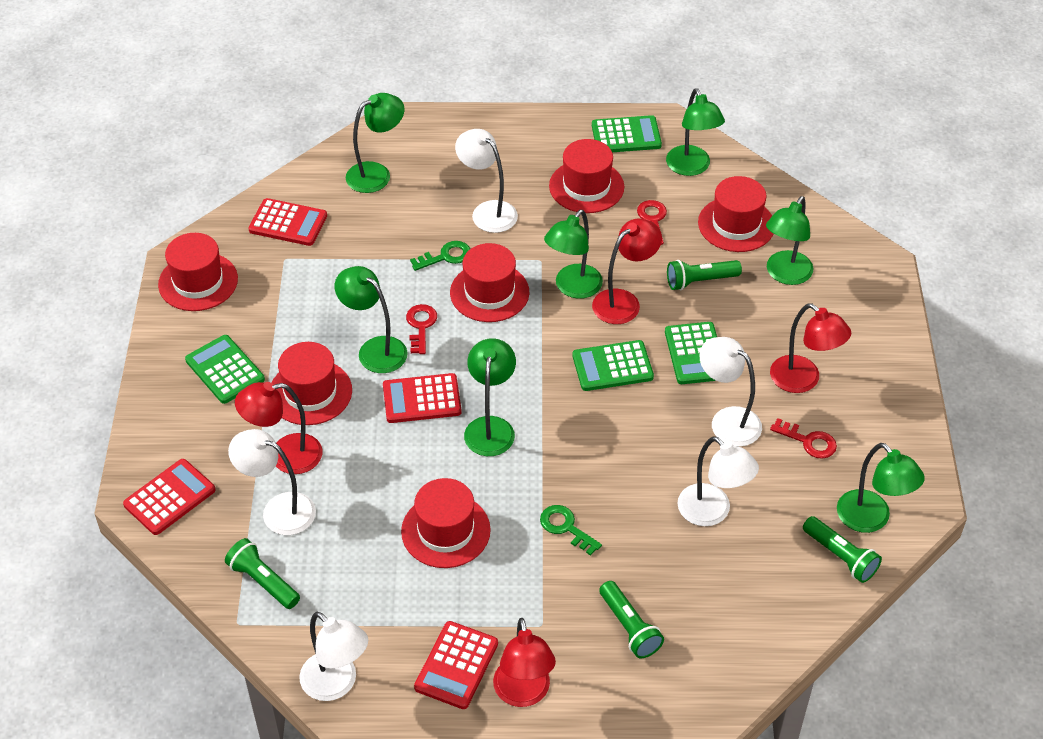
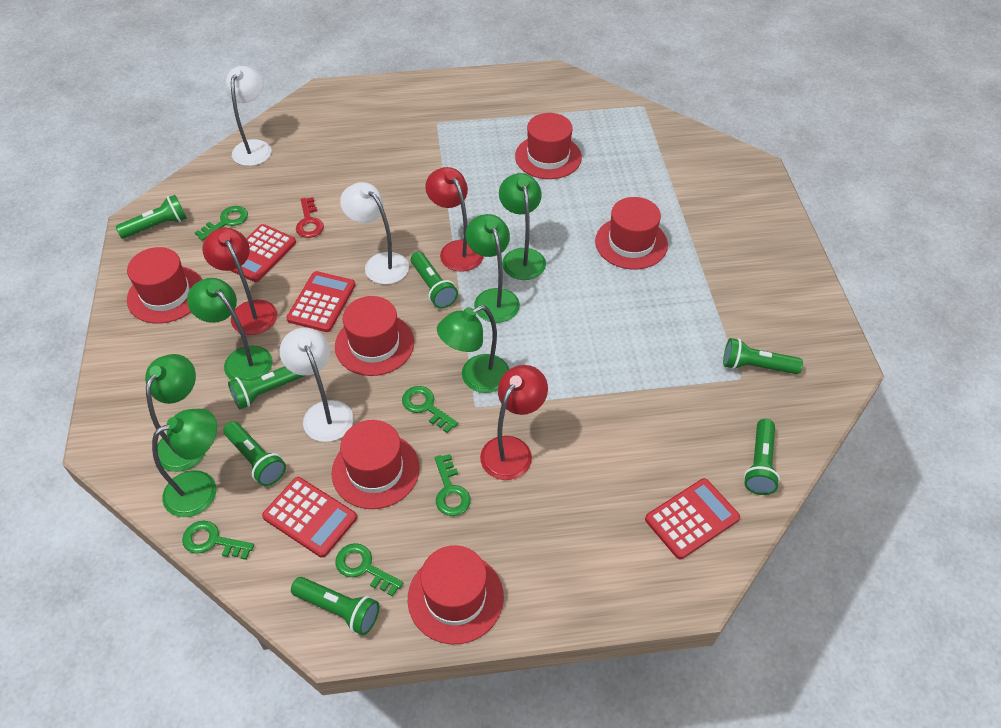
green calculator: 4 -> 0
green flashlight: 4 -> 7
green key: 2 -> 5
green lamp: 7 -> 6
red key: 3 -> 1
red lamp: 4 -> 3
white lamp: 5 -> 3

